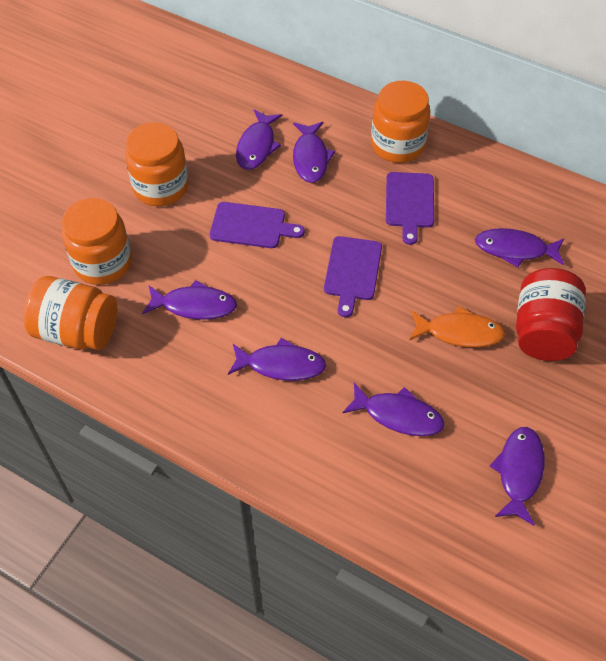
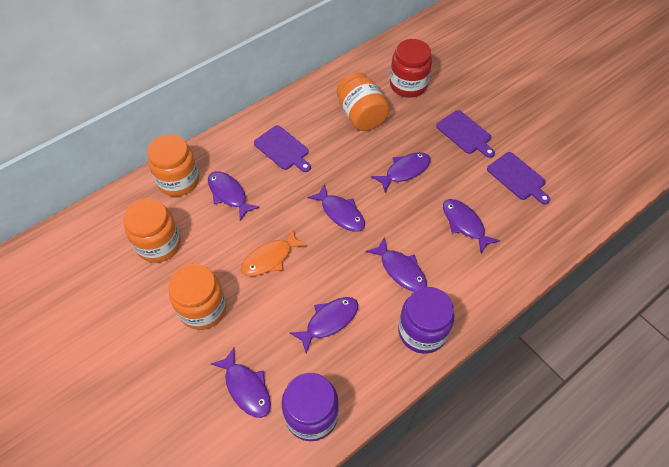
purple jar: 0 -> 2

